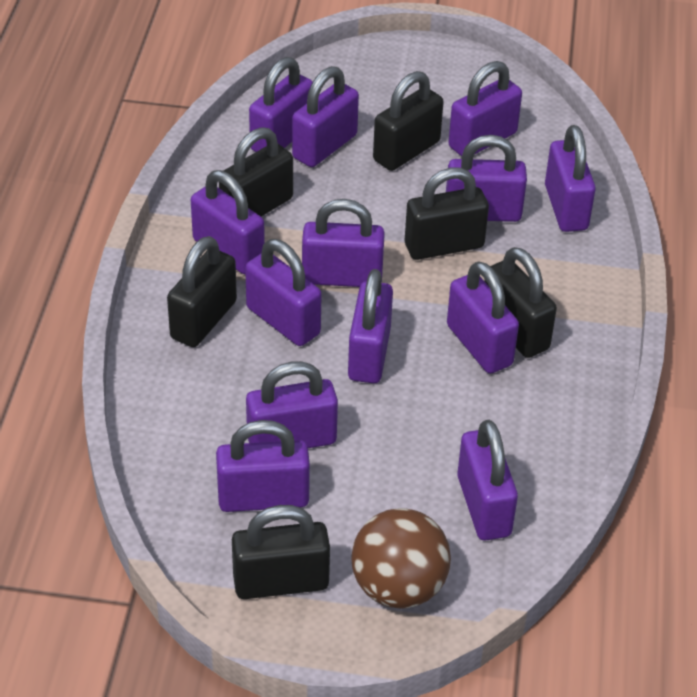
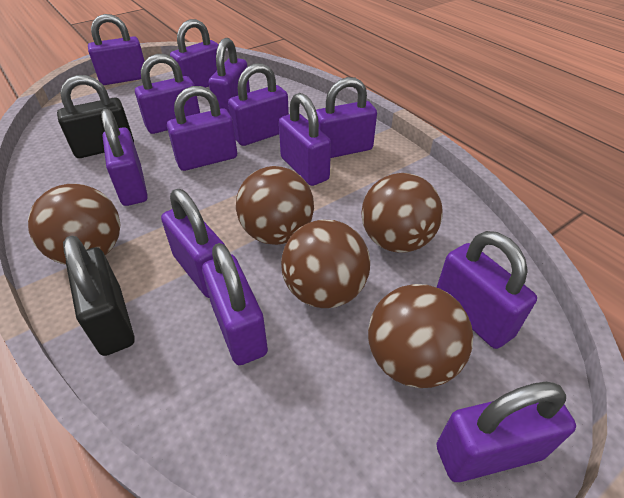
black padlock: 6 -> 2
brown ball: 1 -> 5

